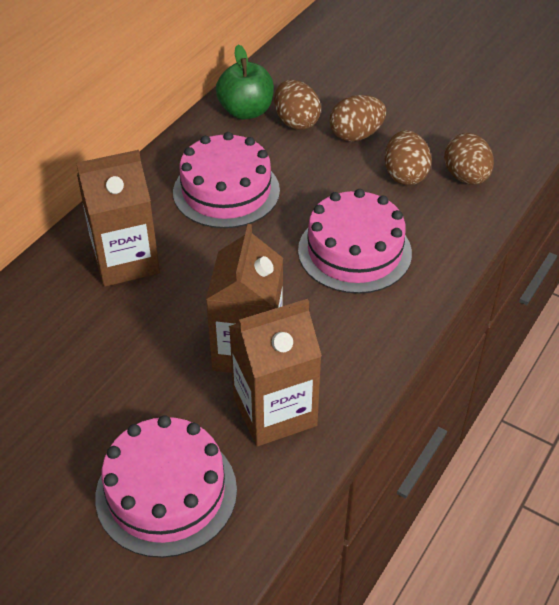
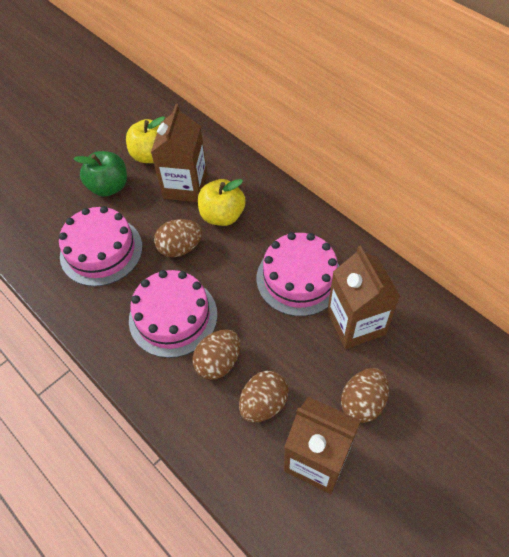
yellow apple: 0 -> 2

